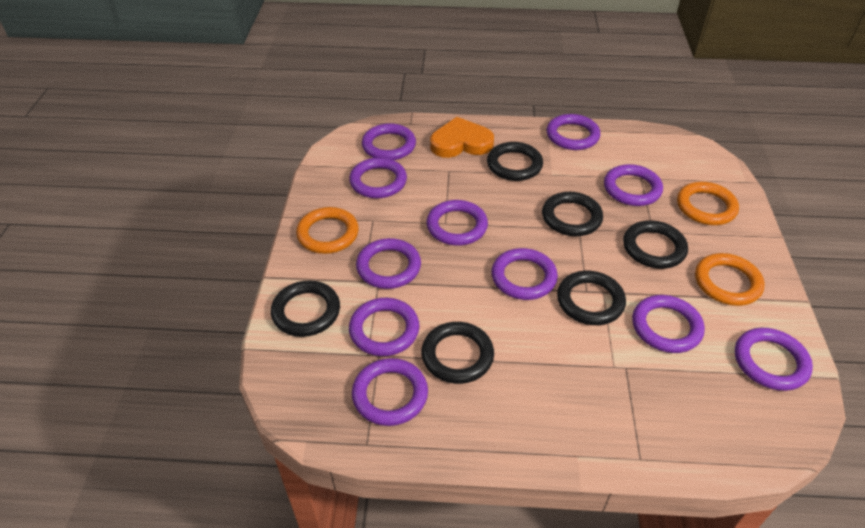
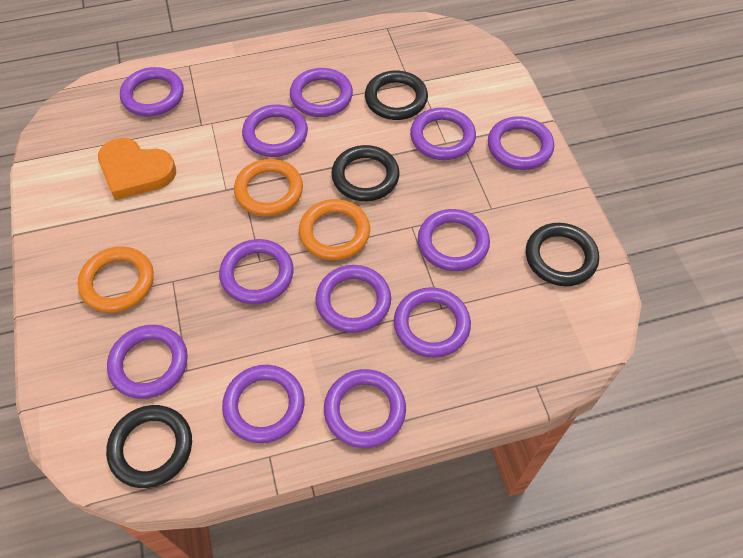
black ring: 6 -> 4
purple ring: 11 -> 12

